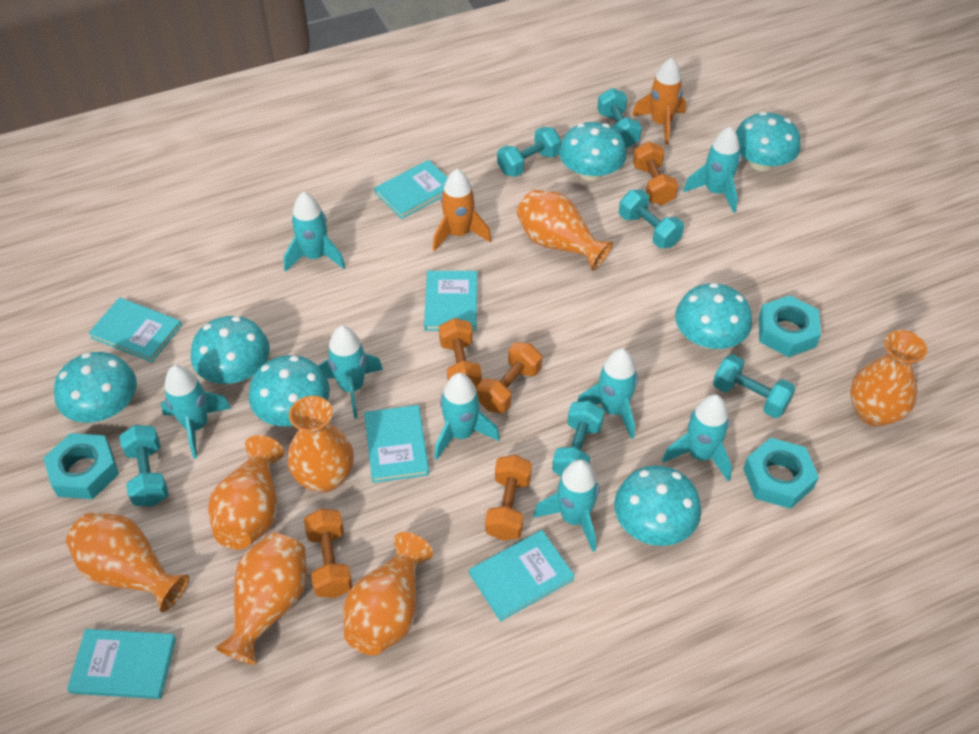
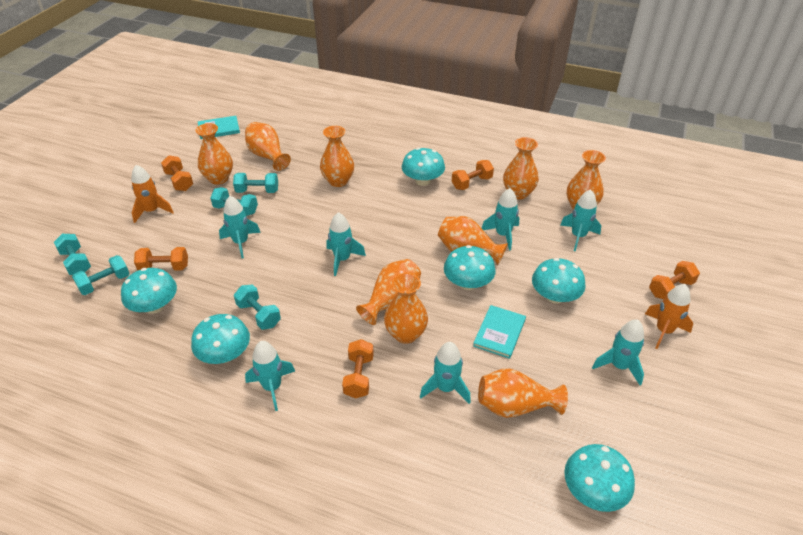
orange vase: 7 -> 9
turquoise book: 6 -> 2
turquoise dumbbell: 6 -> 5
turquoise mushroom: 7 -> 6
turquoise nut: 3 -> 0
turquoise rocket: 8 -> 7

